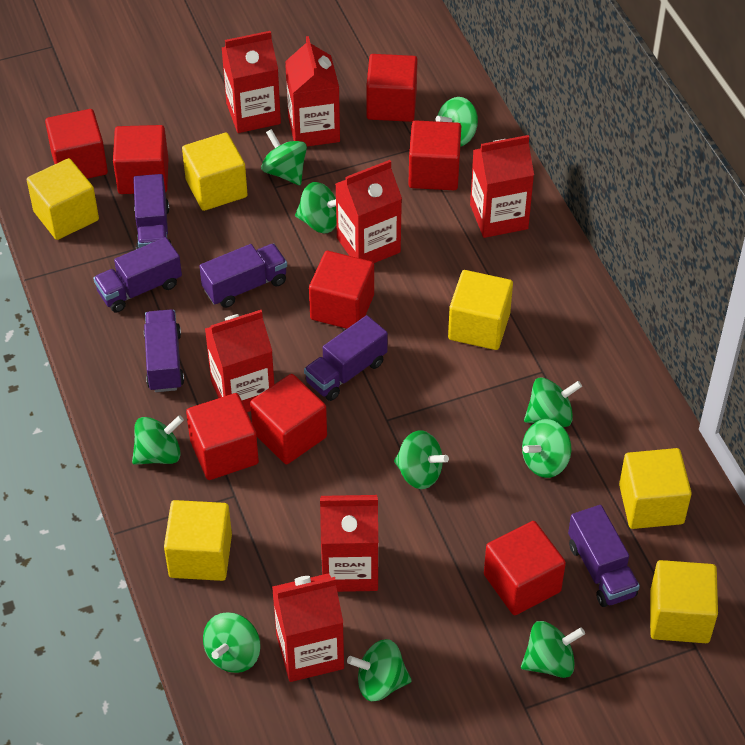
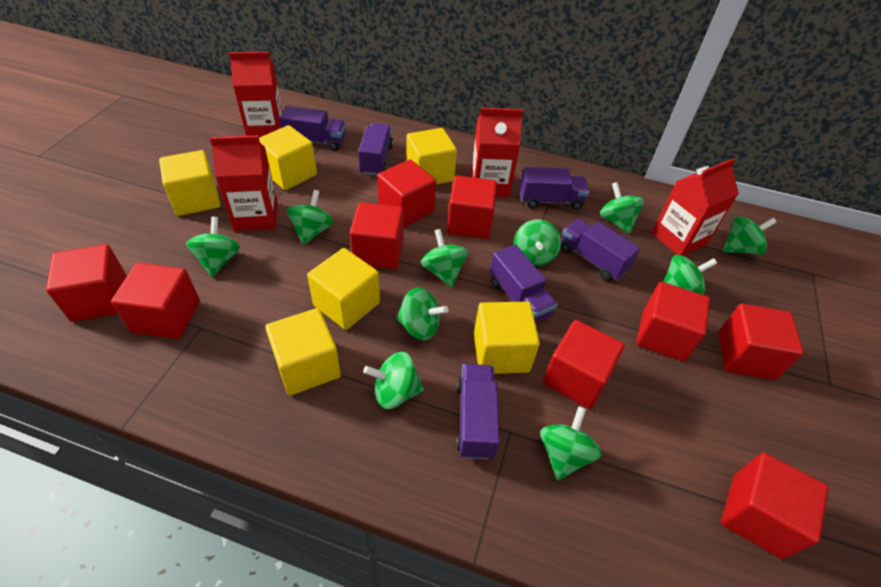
red carton: 7 -> 4
red cube: 8 -> 9

